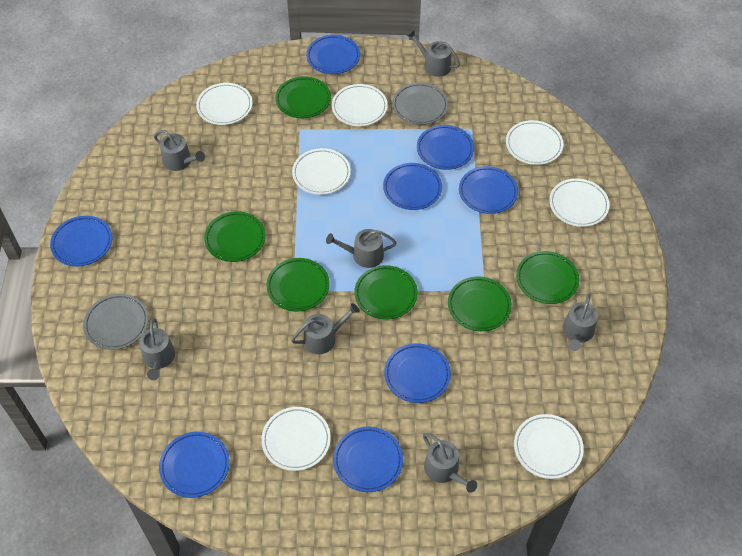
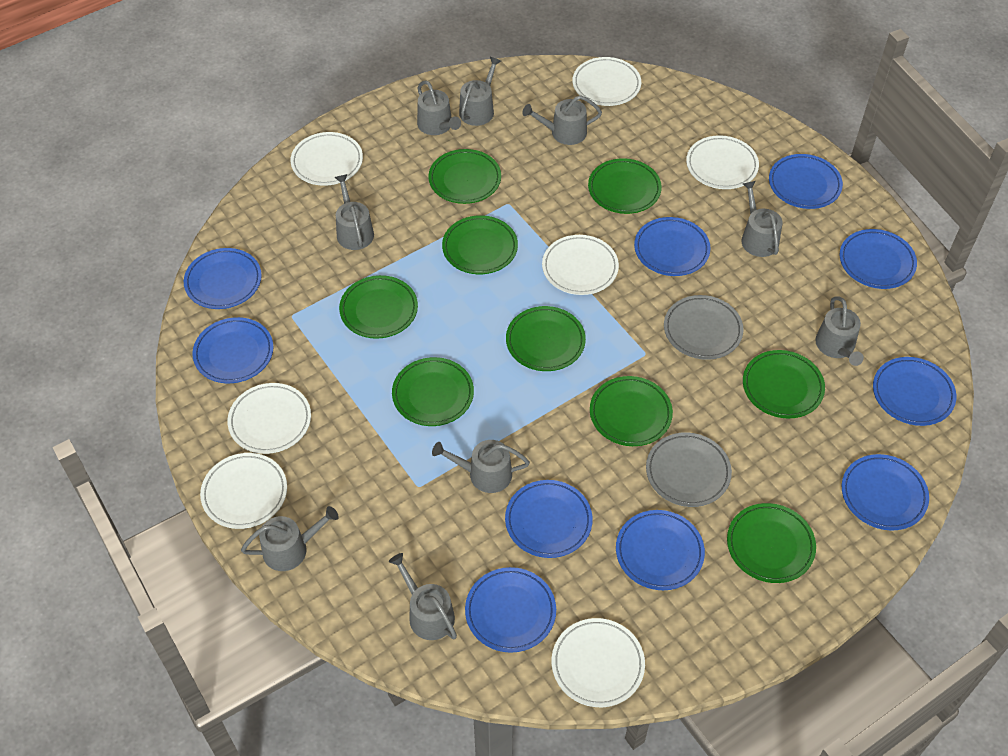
blue plate: 8 -> 10
green plate: 6 -> 9
grey watering can: 7 -> 9

